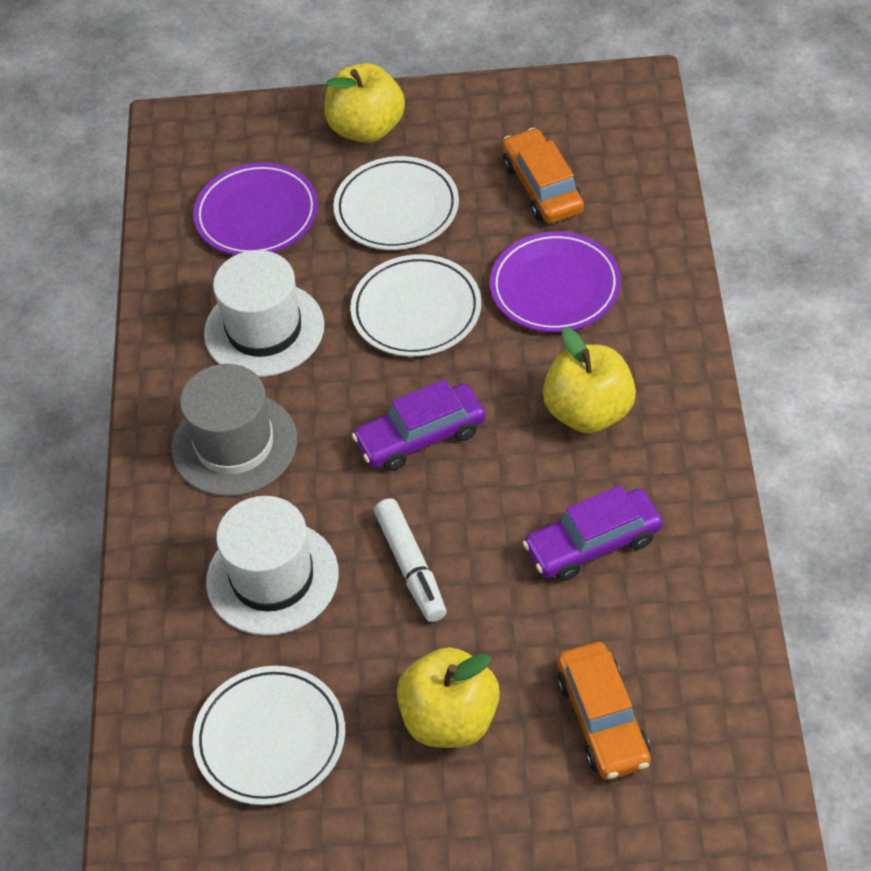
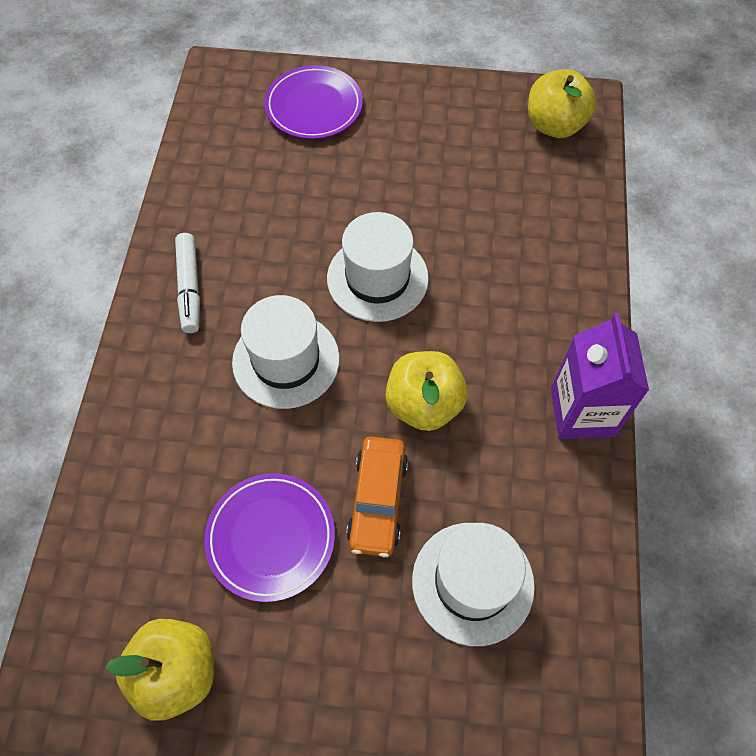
grey hat: 1 -> 0
orange car: 2 -> 1
purple car: 2 -> 0
purple carton: 0 -> 1
white hat: 2 -> 3
white plate: 3 -> 0

